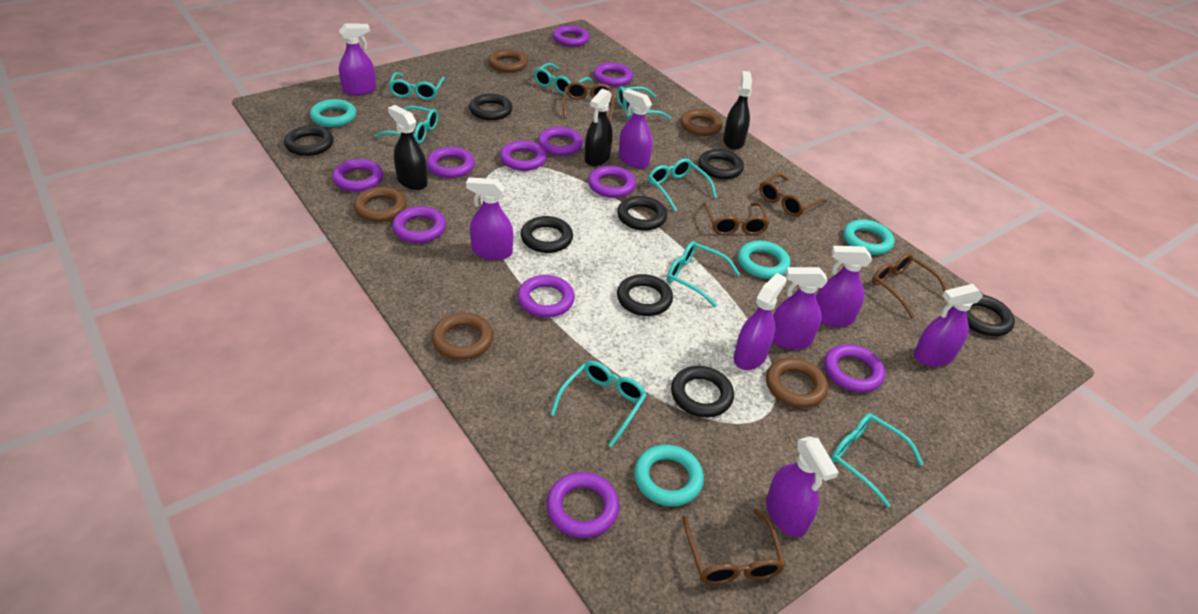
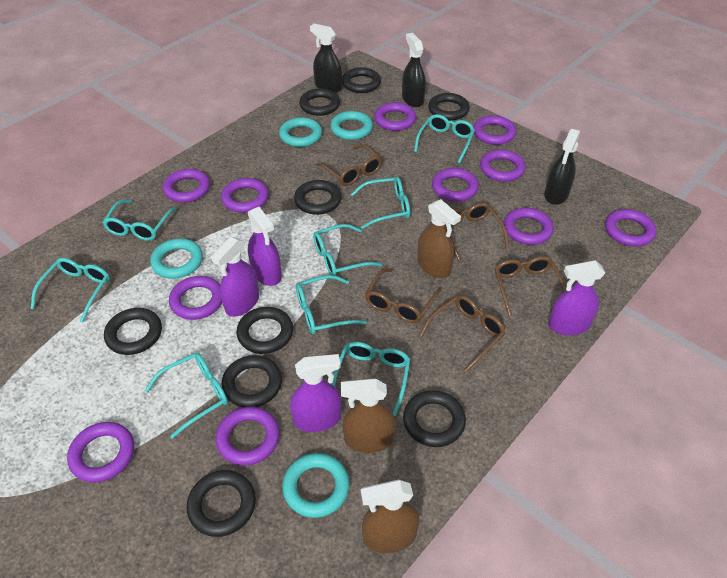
black ring: 8 -> 9
brown ring: 5 -> 0
brown spray bottle: 0 -> 3
purple spray bottle: 8 -> 4

